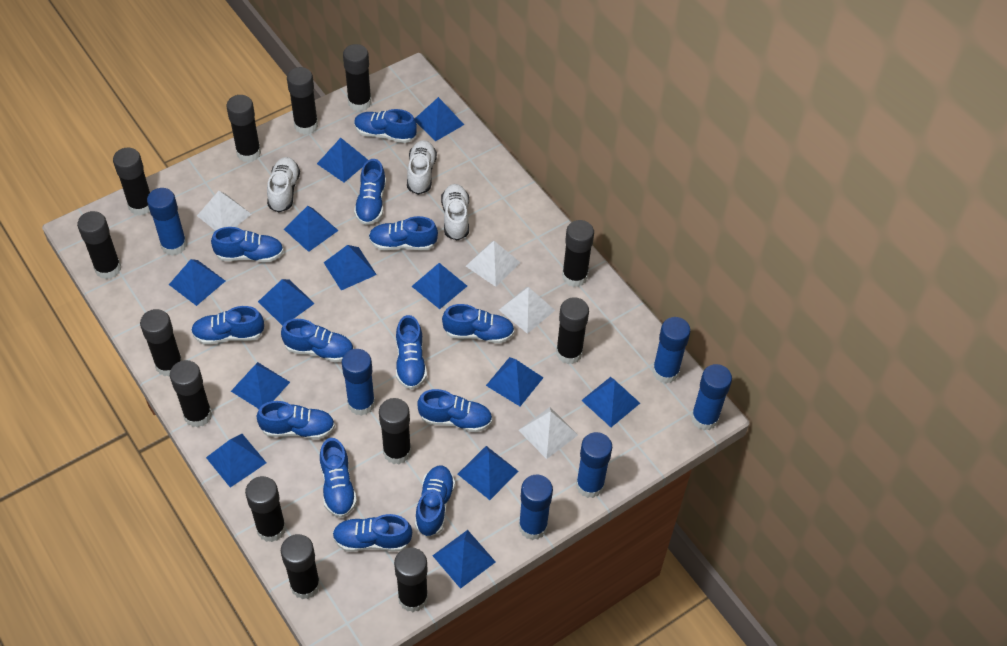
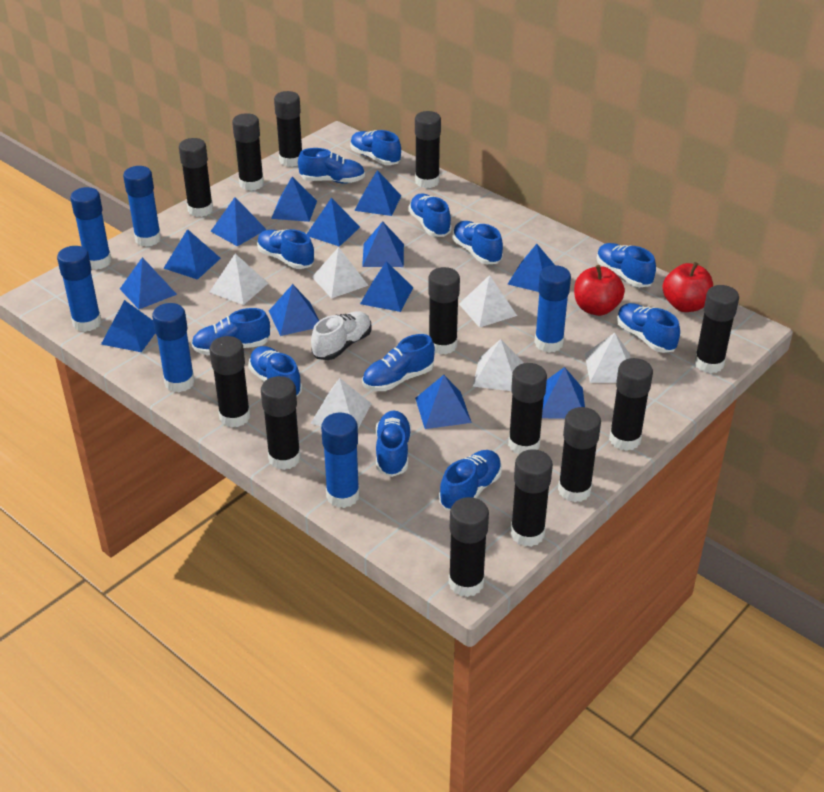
blue shoe: 13 -> 12
red apple: 0 -> 2
white pyramid: 4 -> 6
white shoe: 3 -> 1

